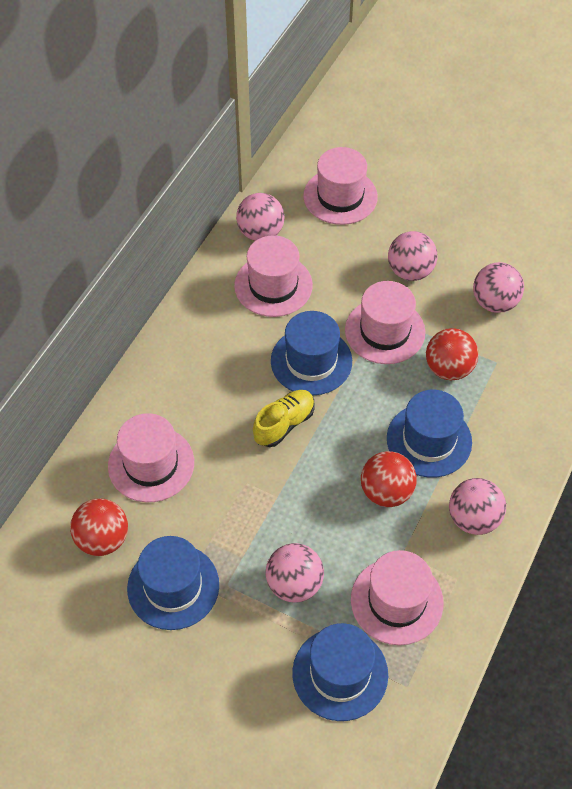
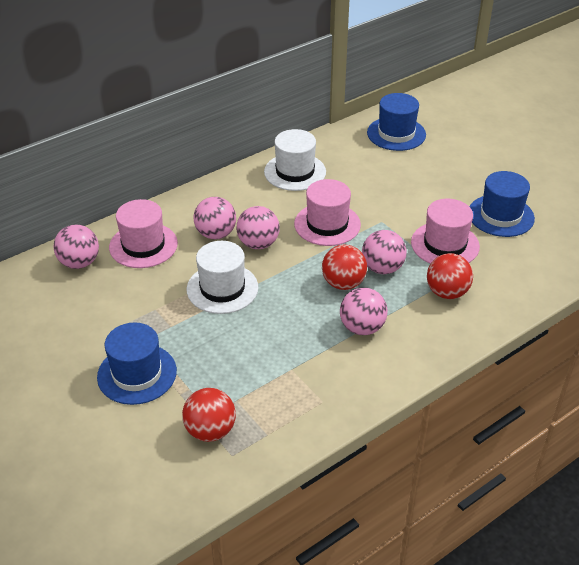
blue hat: 4 -> 3
pink hat: 5 -> 3
white hat: 0 -> 2
yellow shoe: 1 -> 0

